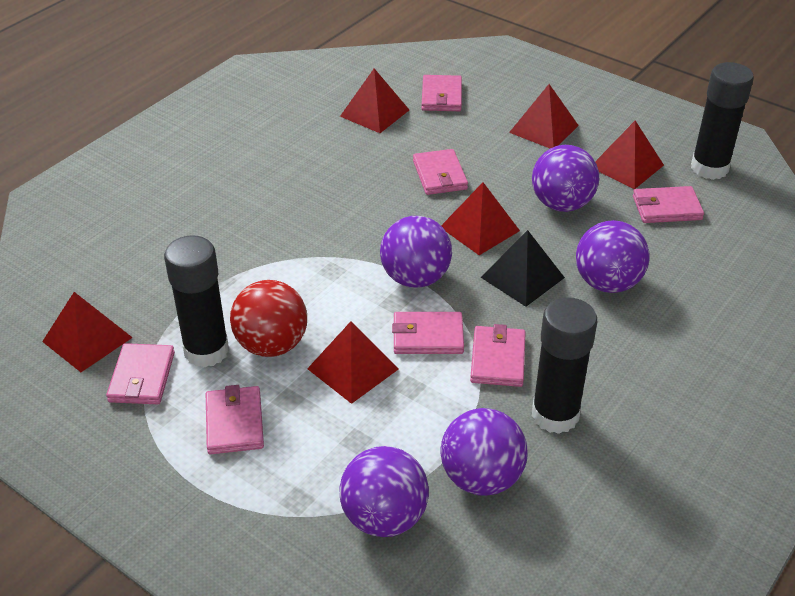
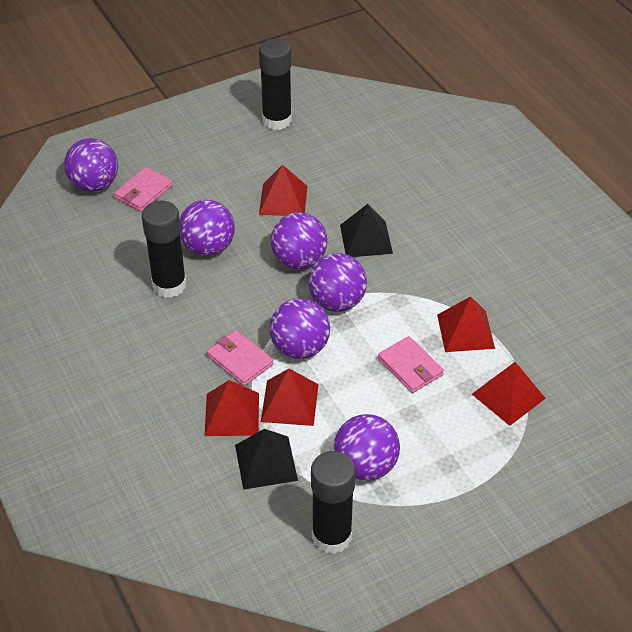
black pyramid: 1 -> 2
pink wallet: 7 -> 3
purple ball: 5 -> 6
red ball: 1 -> 0
red pyramid: 6 -> 5

